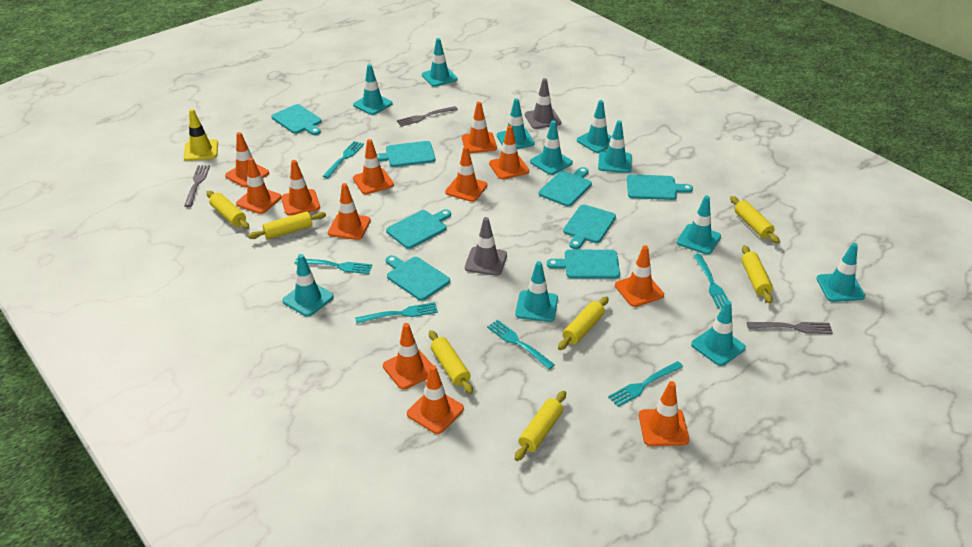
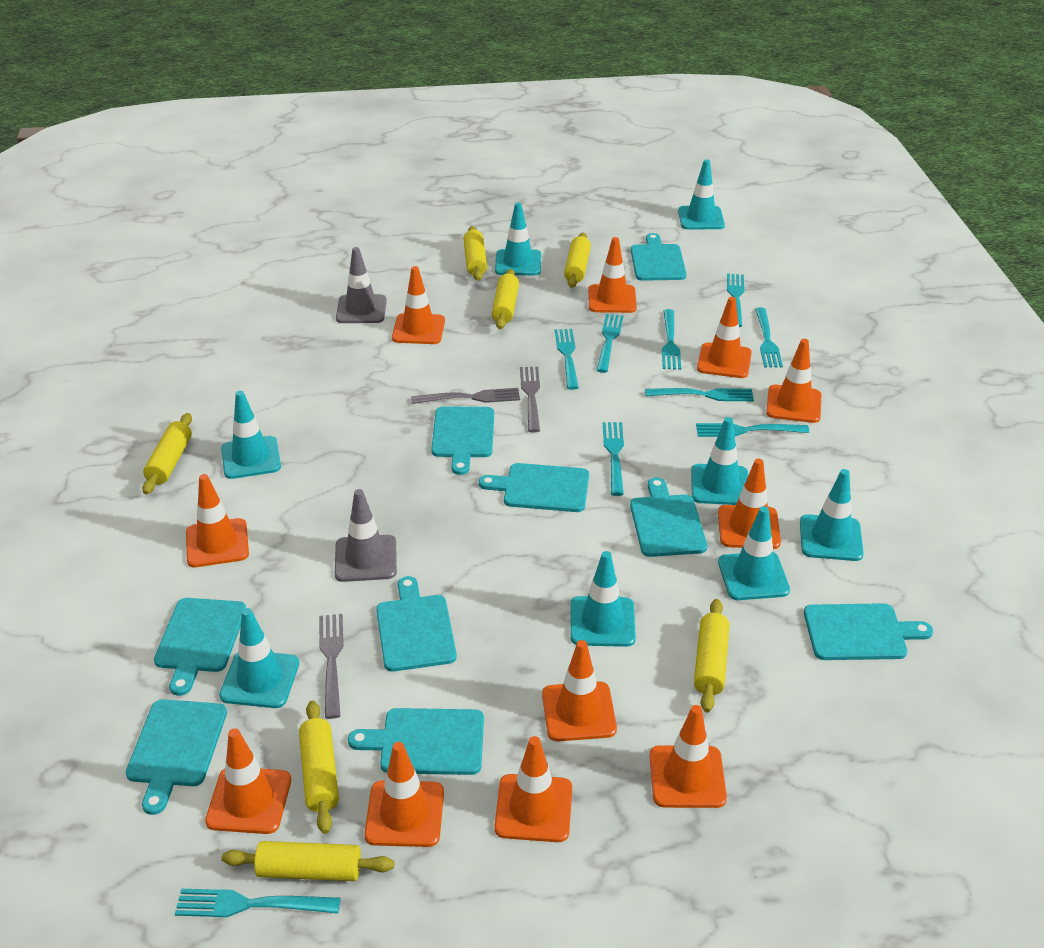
orange traffic cone: 12 -> 11
turquoise cutting board: 8 -> 9
turquoise fork: 6 -> 9
turquoise traffic cone: 11 -> 8
yellow traffic cone: 1 -> 0

